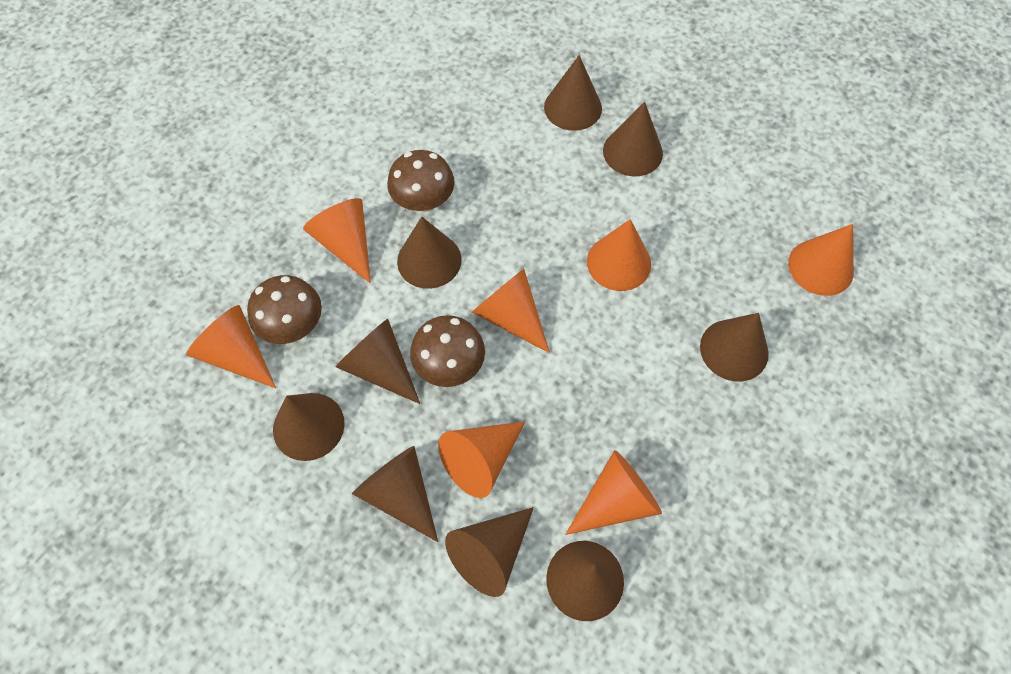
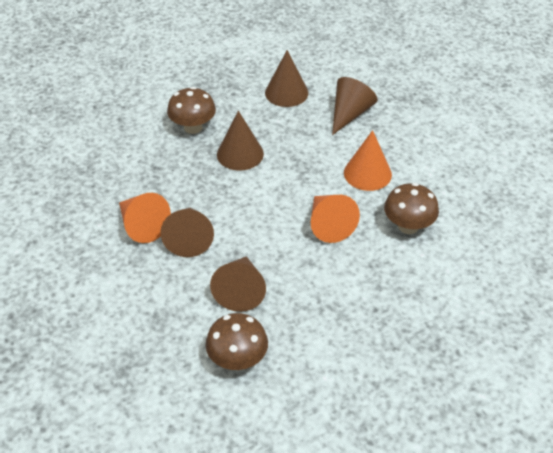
brown cone: 9 -> 5
orange cone: 7 -> 3

